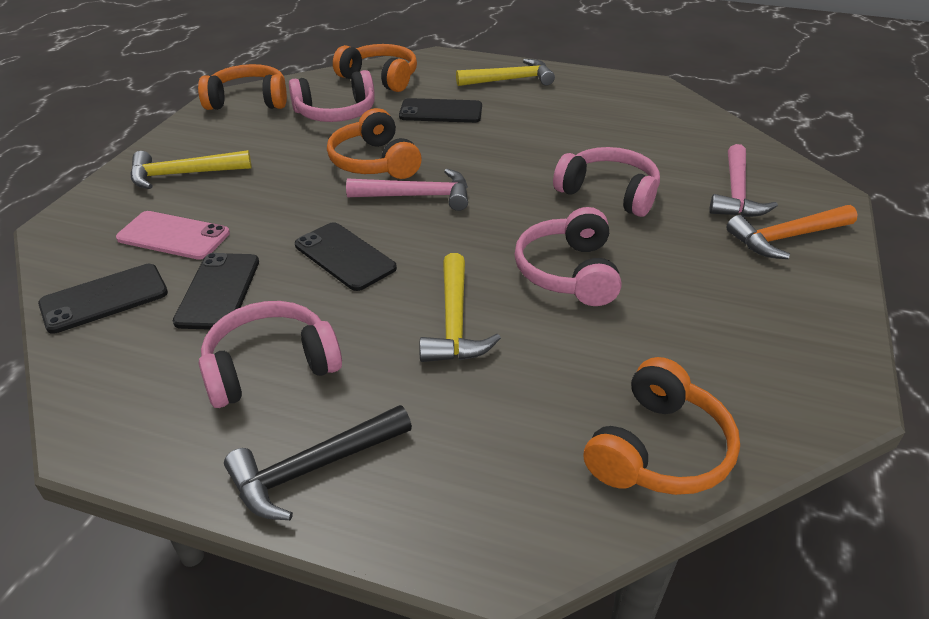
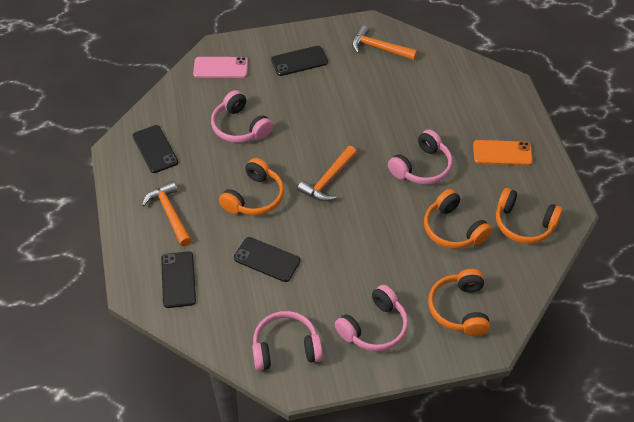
black hammer: 1 -> 0
orange hammer: 1 -> 3
orange phone: 0 -> 1
pink hammer: 2 -> 0
yellow hammer: 3 -> 0

